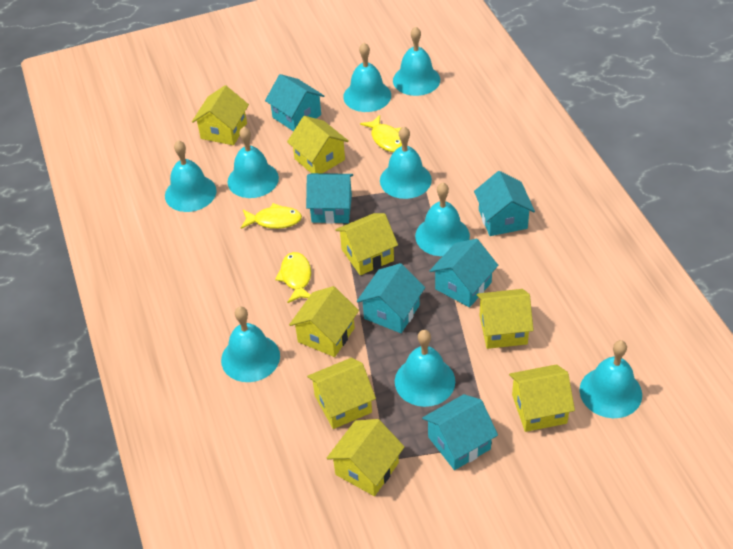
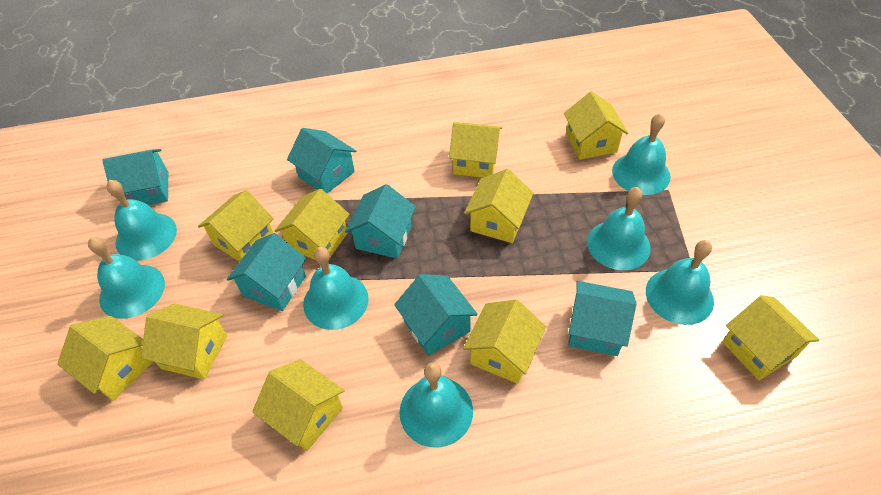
turquoise bell: 9 -> 7
yellow fish: 3 -> 0
yellow house: 8 -> 10

